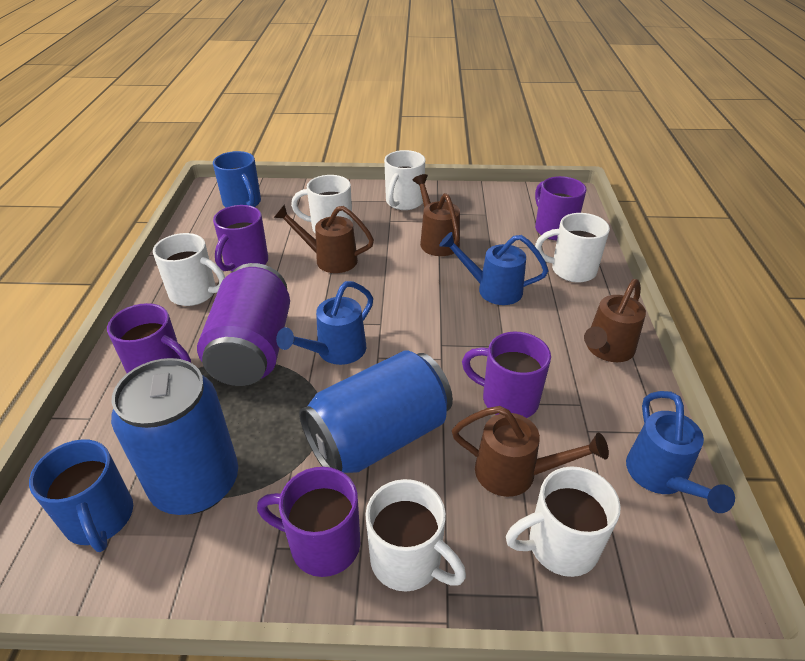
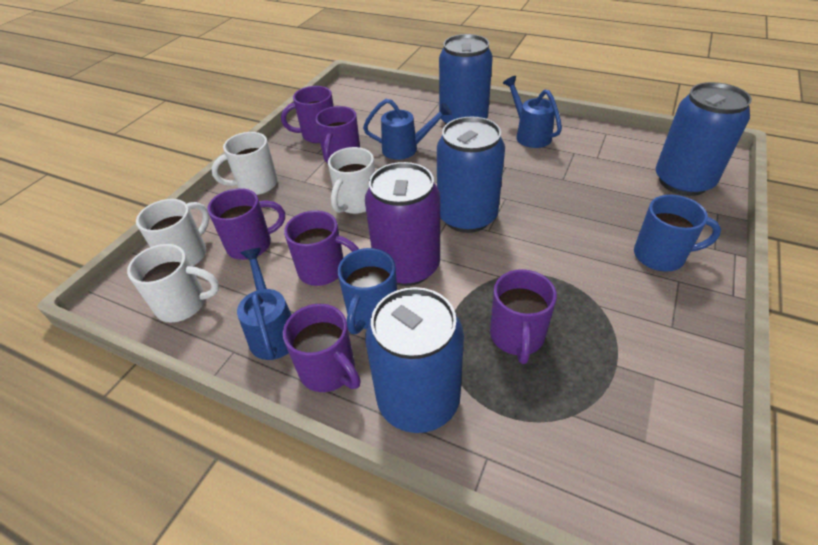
blue can: 2 -> 4
brown watering can: 4 -> 0
purple mug: 5 -> 6
white mug: 6 -> 4

